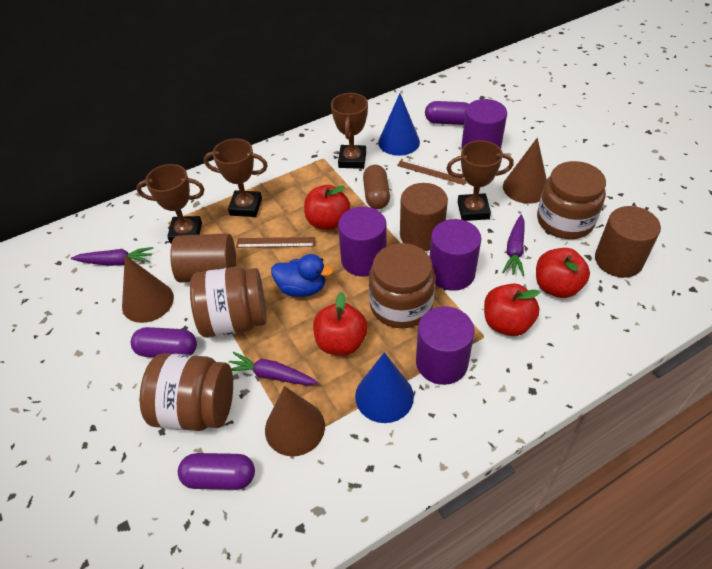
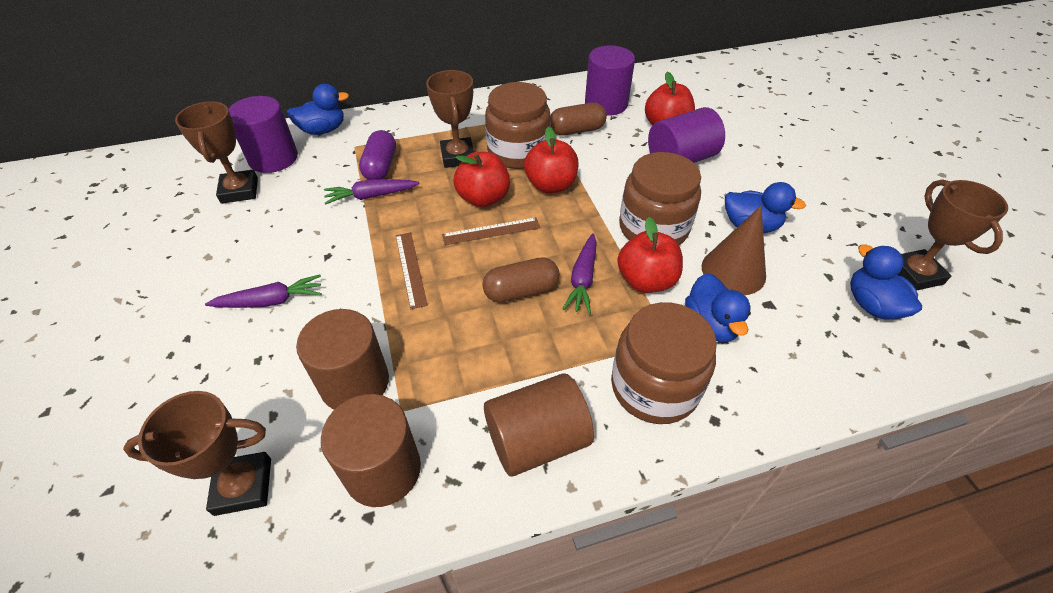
blue cone: 2 -> 0
blue duck: 1 -> 4
brown capsule: 1 -> 2
brown cone: 3 -> 1
brown jar: 4 -> 3
purple capsule: 3 -> 1
purple cylinder: 4 -> 3

